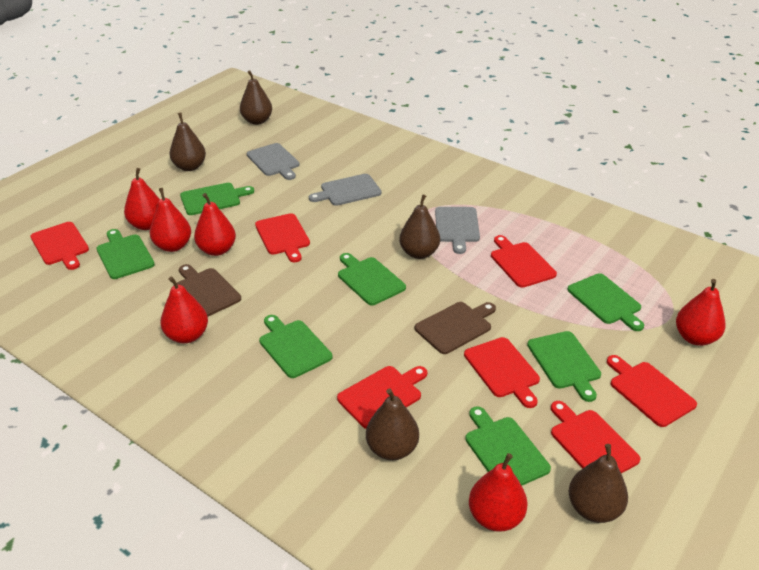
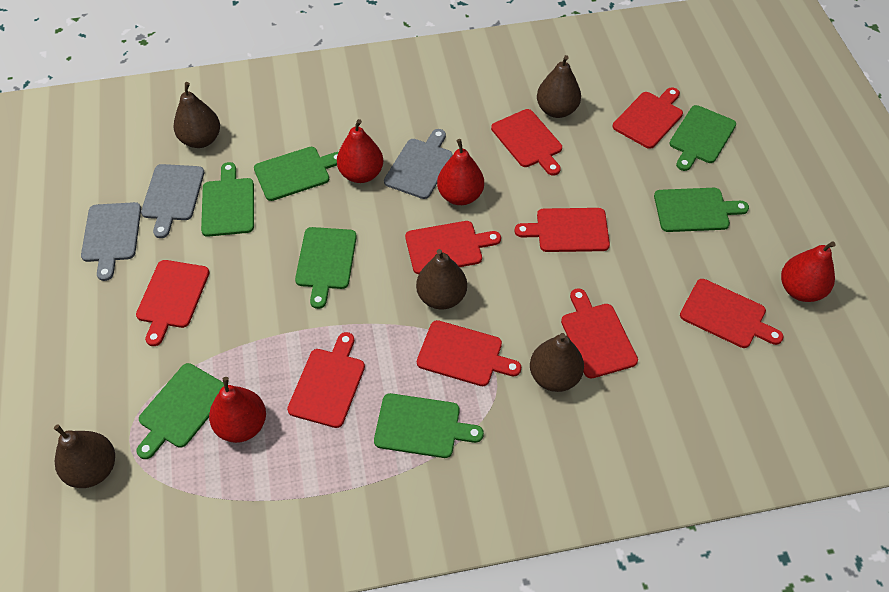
brown cutting board: 2 -> 0
red cutting board: 7 -> 9
red pear: 6 -> 4

